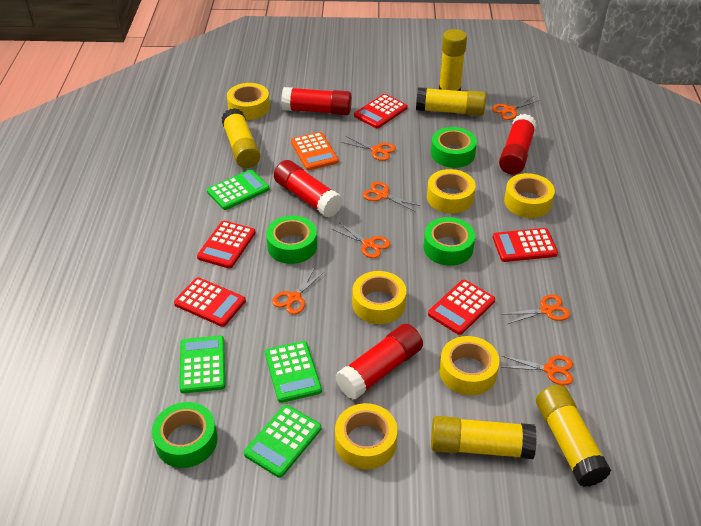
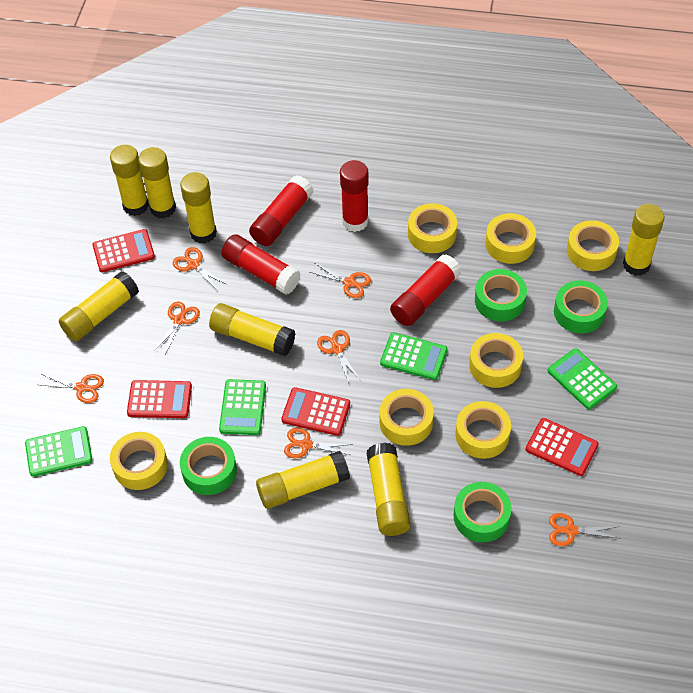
orange calculator: 1 -> 0
red calculator: 5 -> 4
yellow glue stick: 5 -> 8
yellow tape: 6 -> 7

